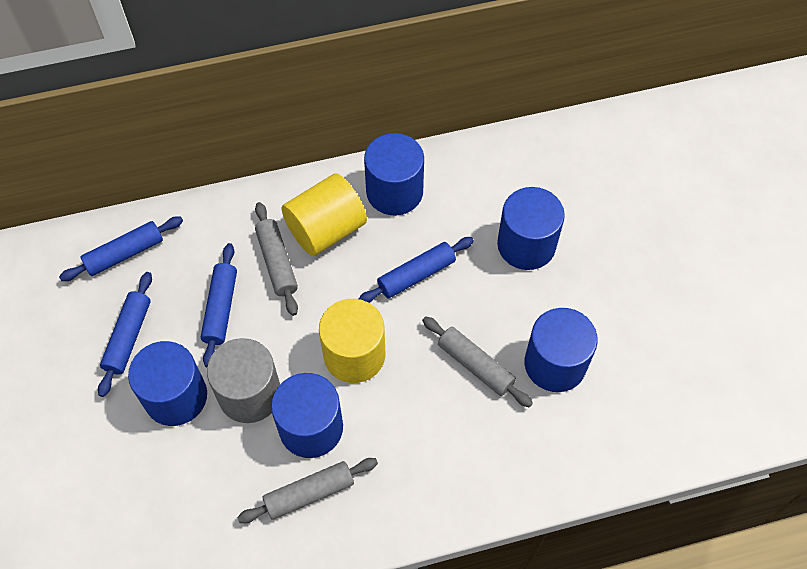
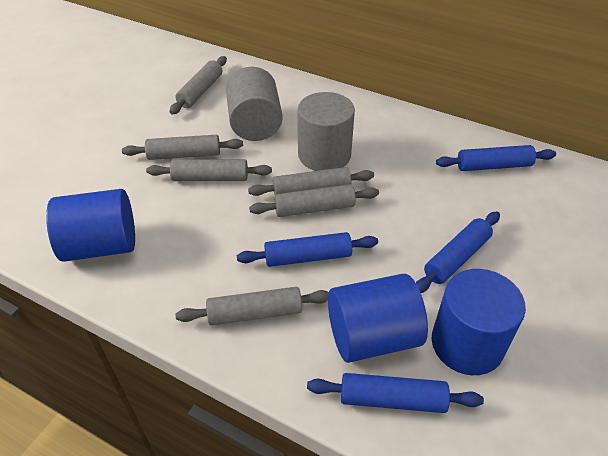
blue cylinder: 5 -> 3
grey cylinder: 1 -> 2
grey rolling pin: 3 -> 6
yellow cylinder: 2 -> 0

